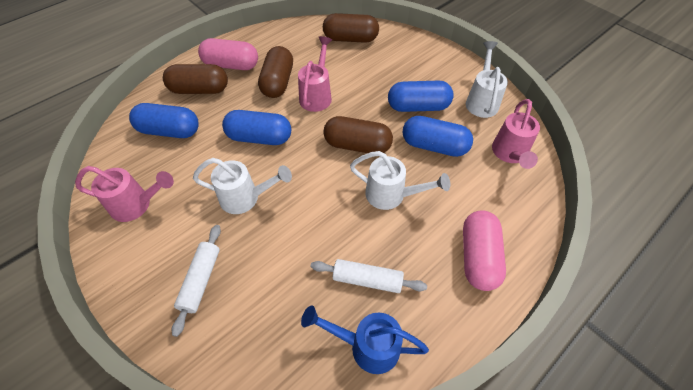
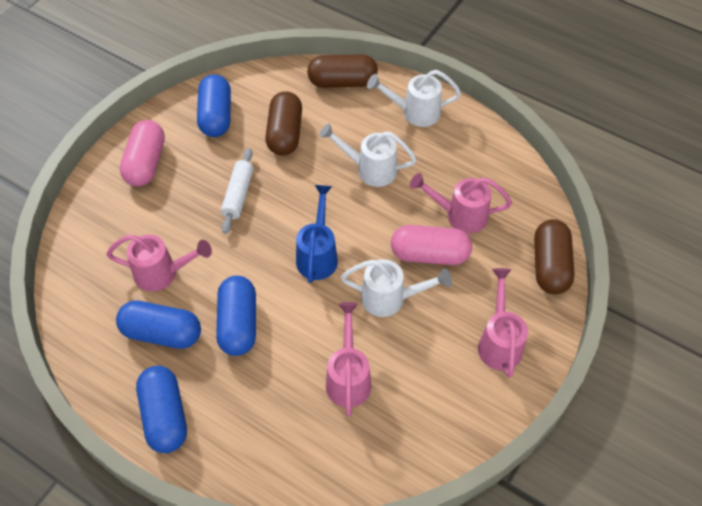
brown capsule: 4 -> 3
pink watering can: 3 -> 4
white rolling pin: 2 -> 1

